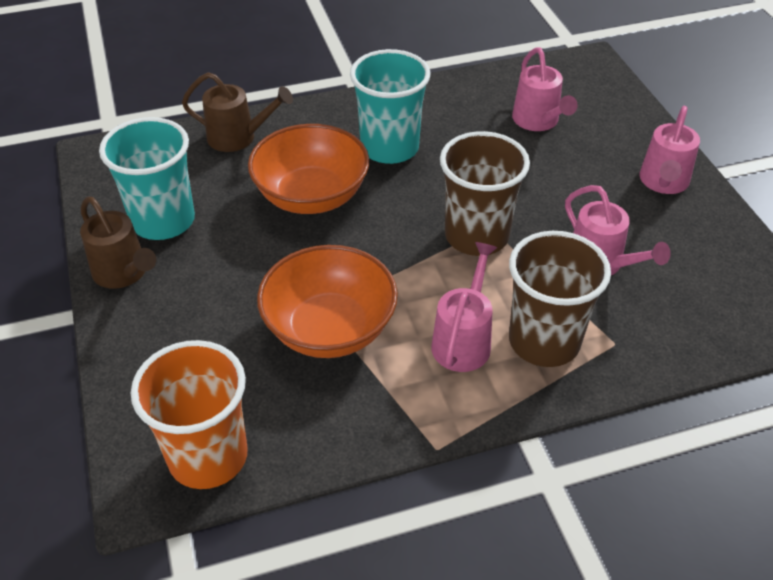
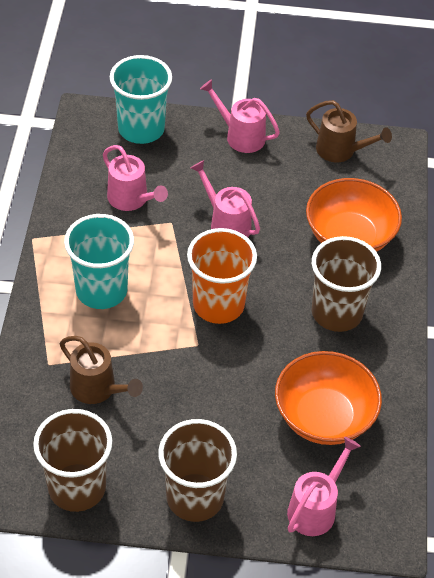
brown cup: 2 -> 3

